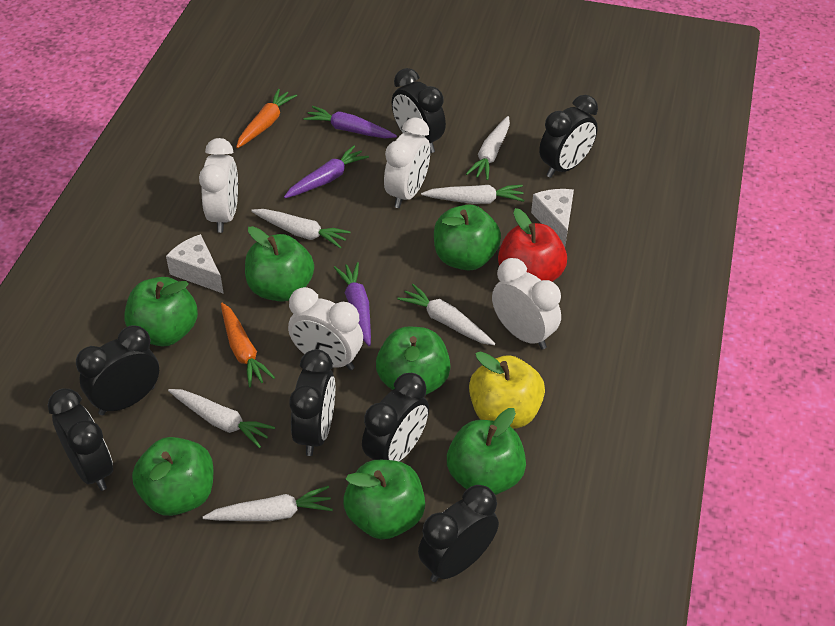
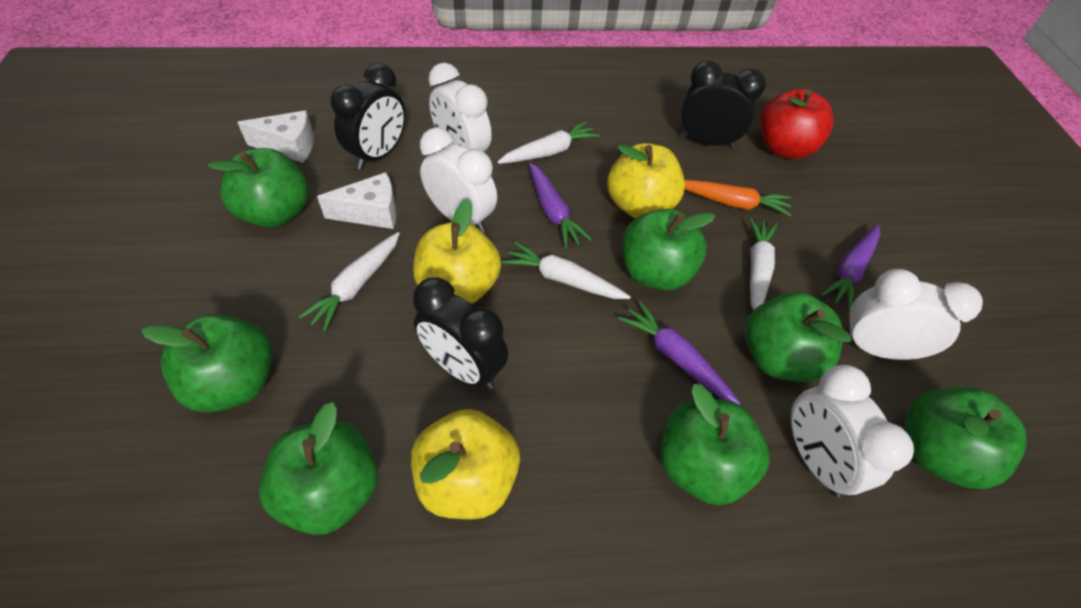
black clock: 7 -> 3
orange carrot: 2 -> 1
white carrot: 6 -> 4
yellow apple: 1 -> 3

